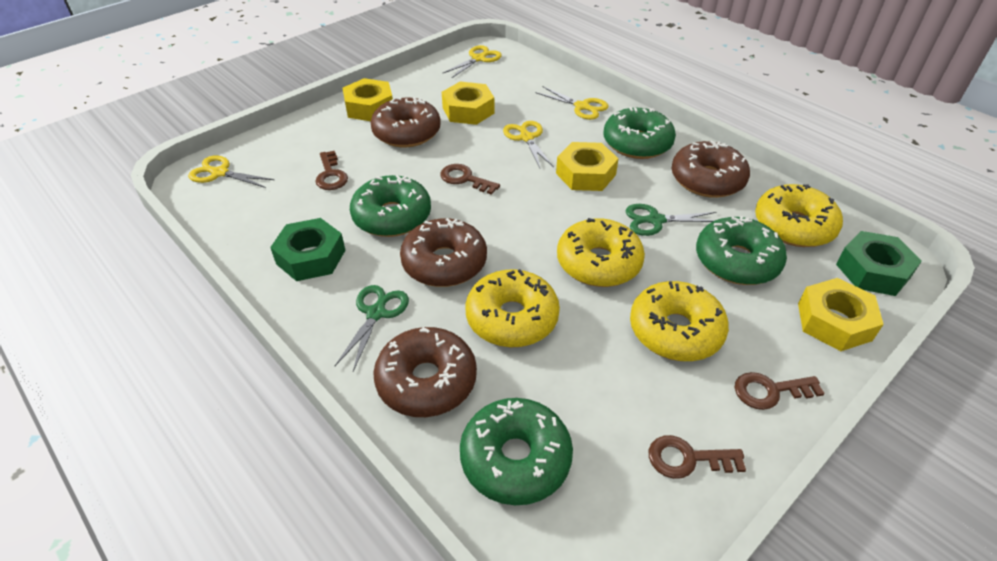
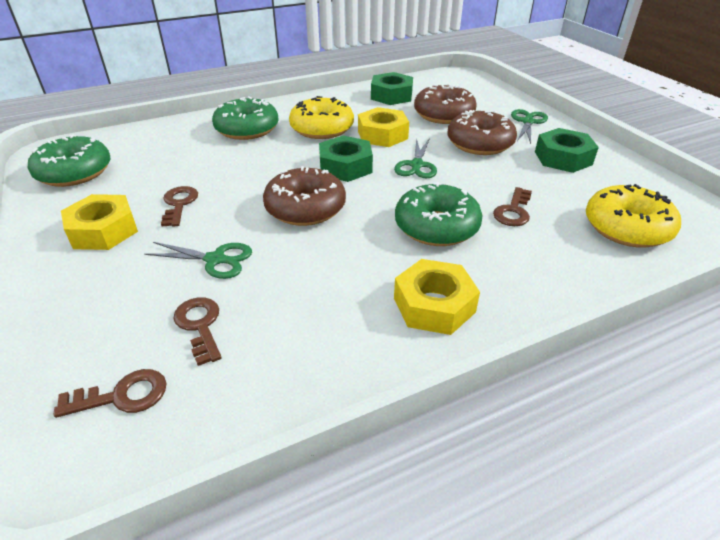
brown donut: 4 -> 3
green donut: 4 -> 3
green nut: 2 -> 3
green scissors: 2 -> 3
yellow donut: 4 -> 2
yellow nut: 4 -> 3
yellow scissors: 4 -> 0

